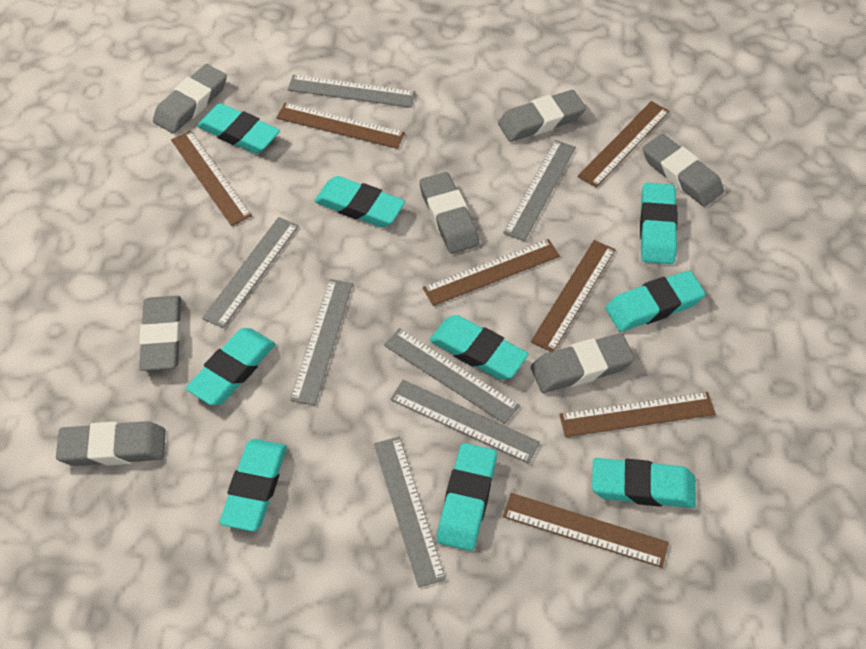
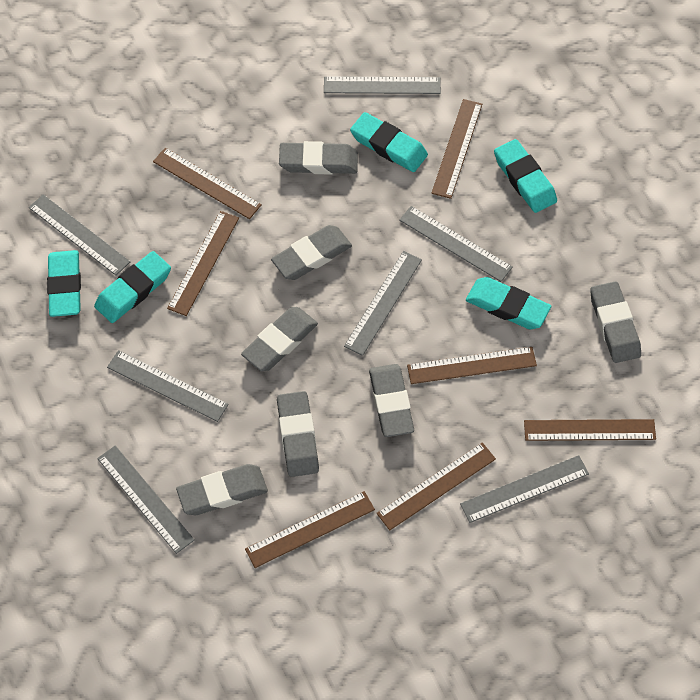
turquoise eraser: 9 -> 5

